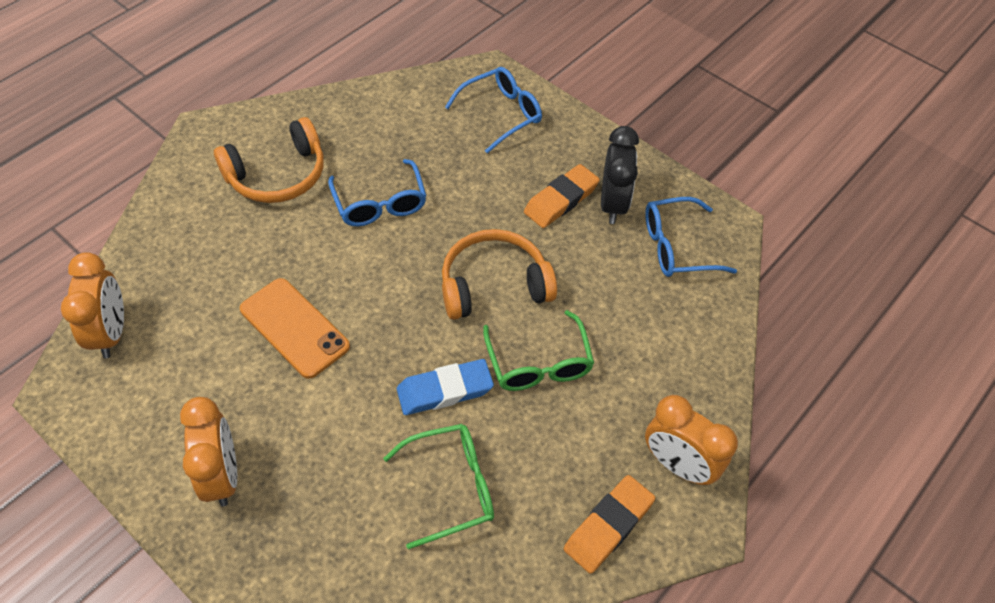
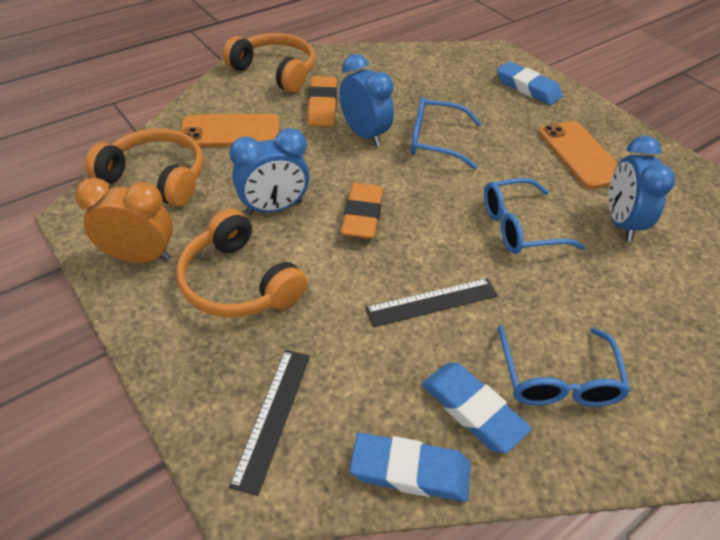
black clock: 1 -> 0
black ruler: 0 -> 2
blue clock: 0 -> 3
blue eraser: 1 -> 3
green glasses: 2 -> 0
orange clock: 3 -> 1
orange headphones: 2 -> 3
orange phone: 1 -> 2

